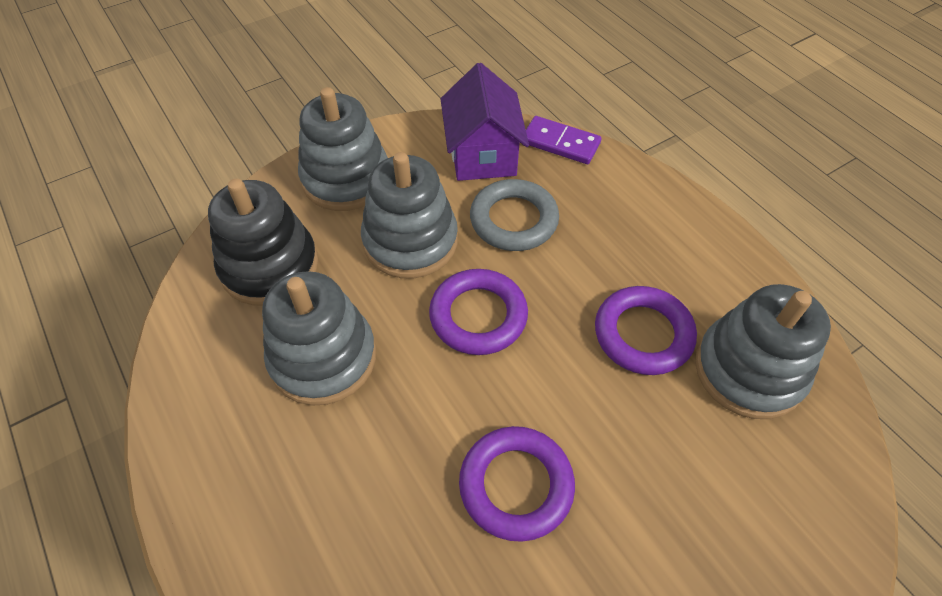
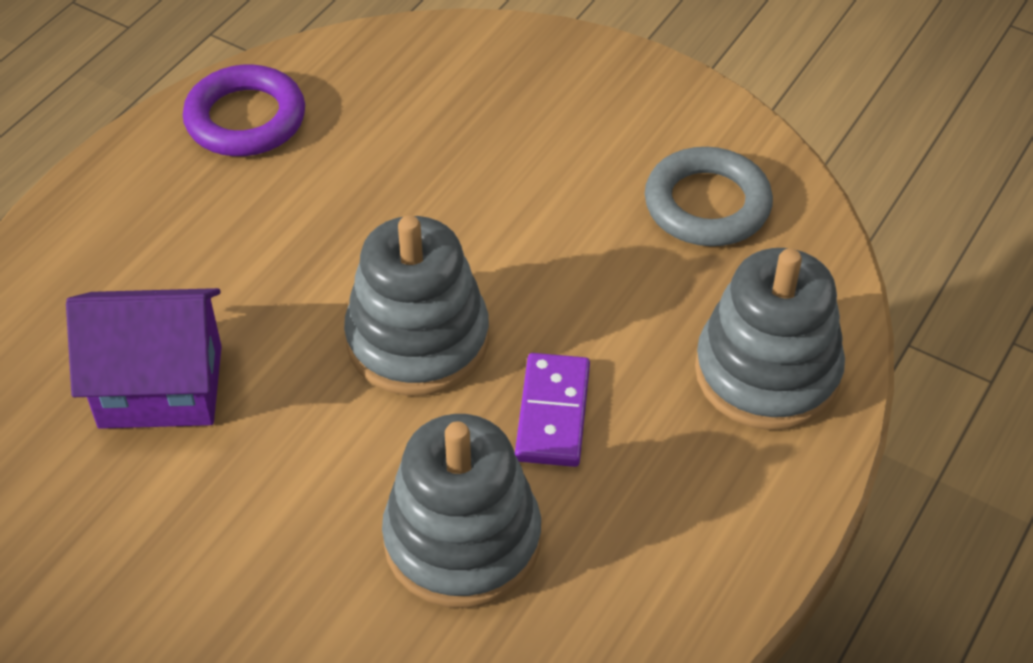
black stacking toy: 1 -> 0
grey stacking toy: 4 -> 3
purple ring: 3 -> 1

